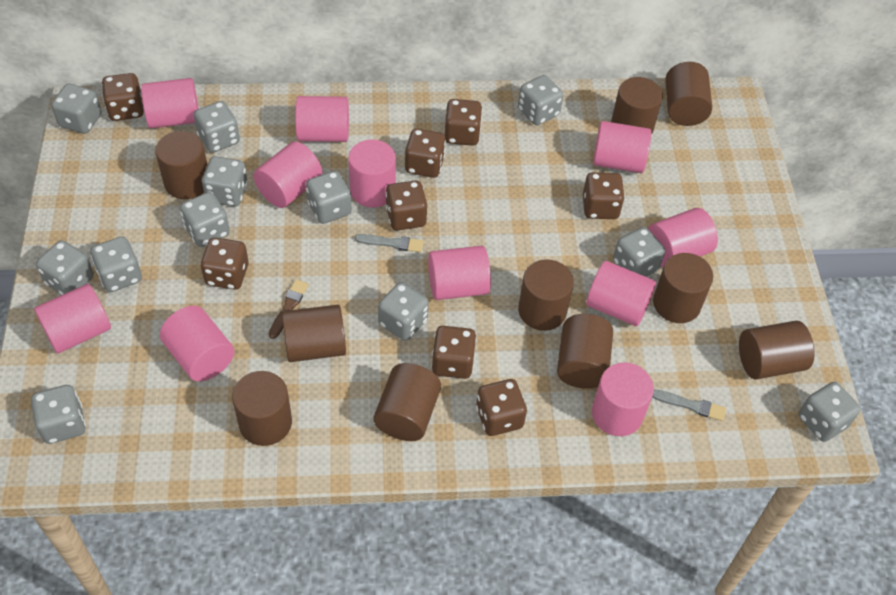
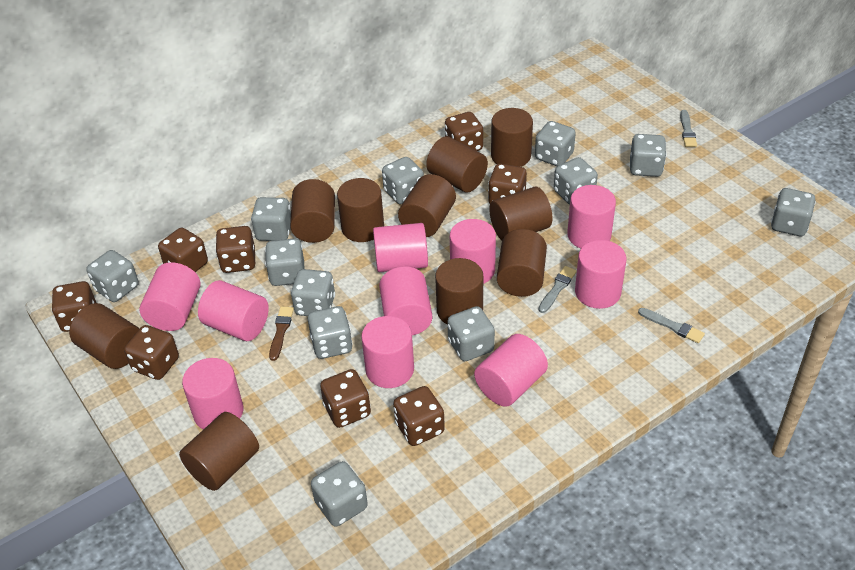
grey brush: 2 -> 3
pink cylinder: 11 -> 10

